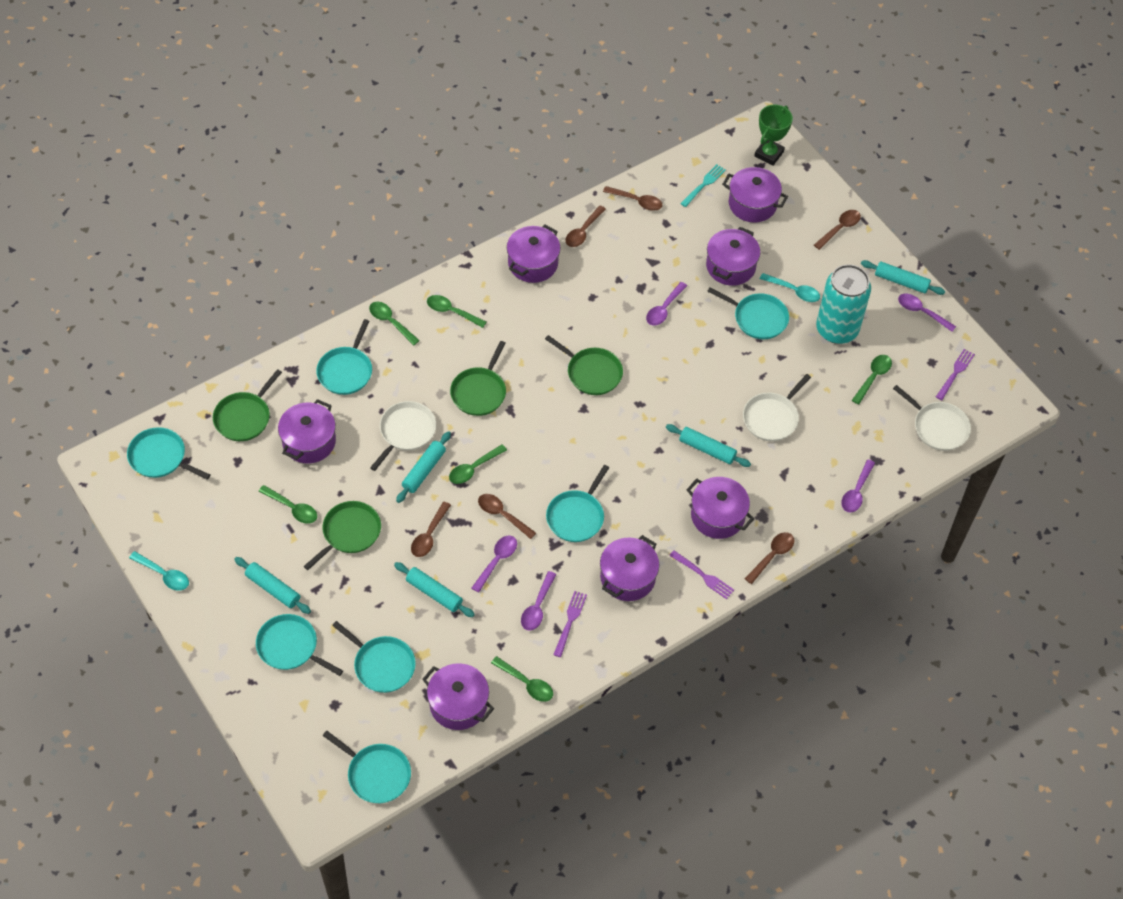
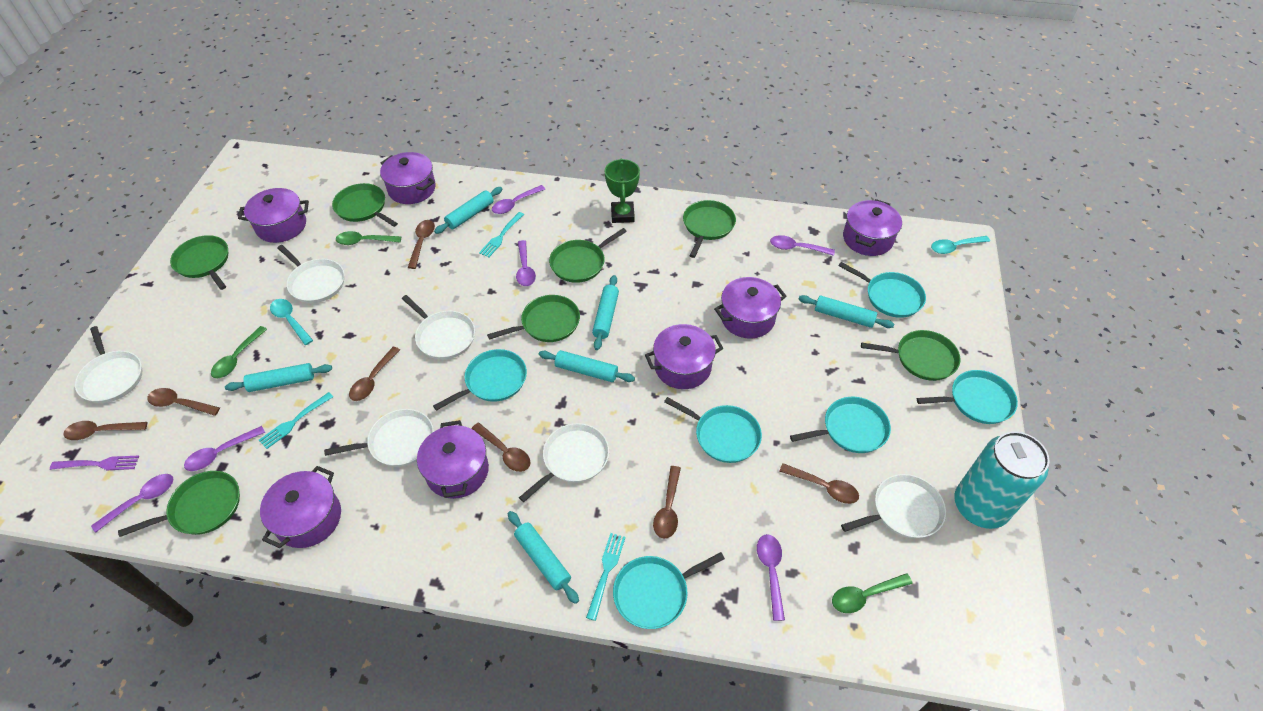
brown spoon: 6 -> 7
green pan: 4 -> 7
green spoon: 6 -> 3
purple fork: 3 -> 1
purple spoon: 5 -> 6
turquoise fork: 1 -> 3
turquoise pan: 7 -> 6
turquoise rolling pin: 5 -> 6
white pan: 3 -> 6

